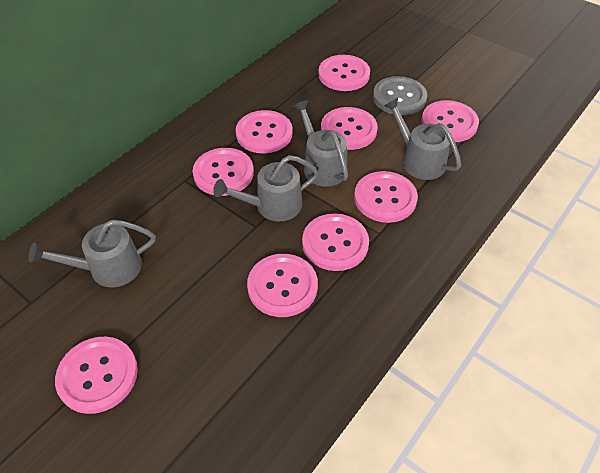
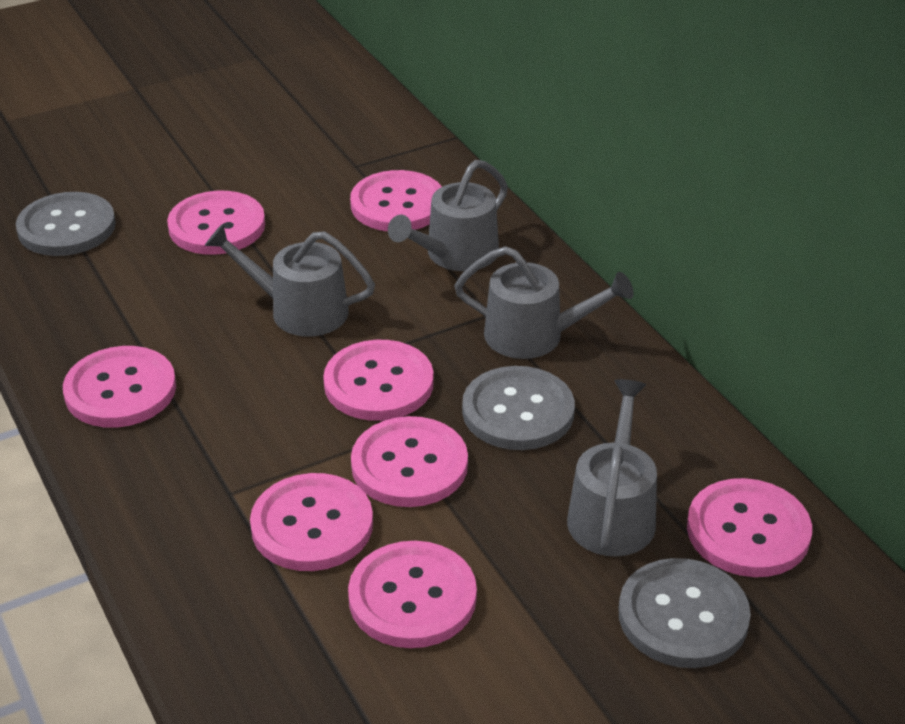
grey button: 1 -> 3
pink button: 9 -> 8

